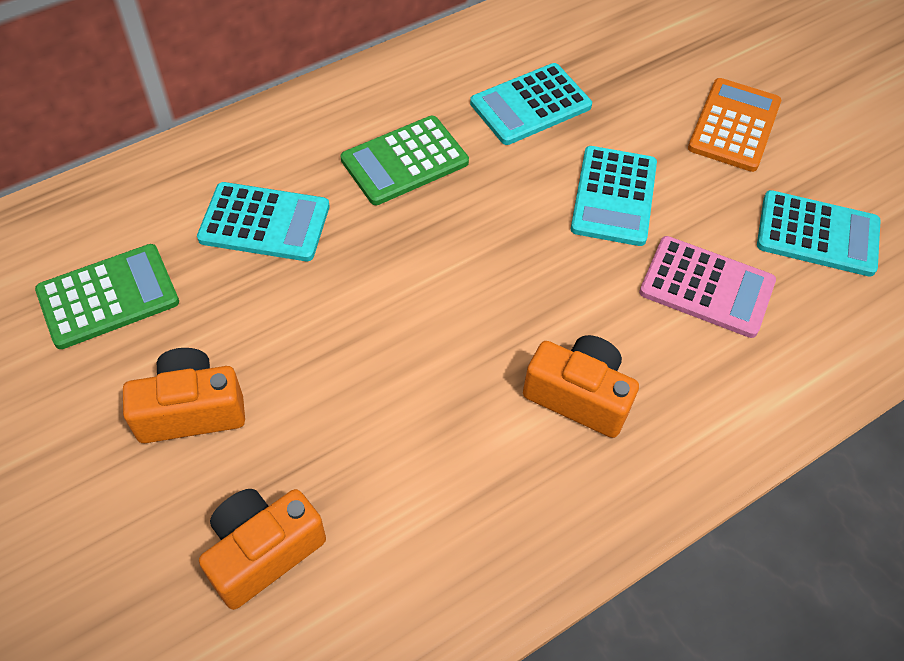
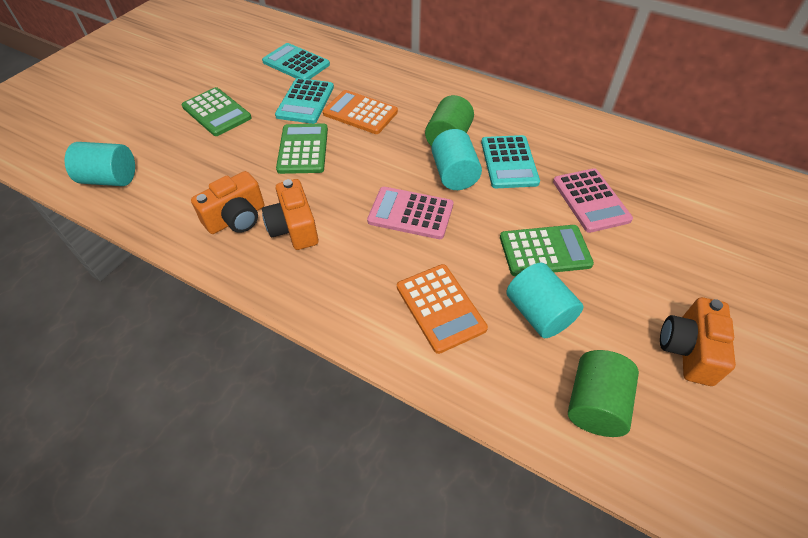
green calculator: 2 -> 3
green cylinder: 0 -> 2
orange calculator: 1 -> 2
pink calculator: 1 -> 2
turquoise calculator: 4 -> 3
turquoise cylinder: 0 -> 3

